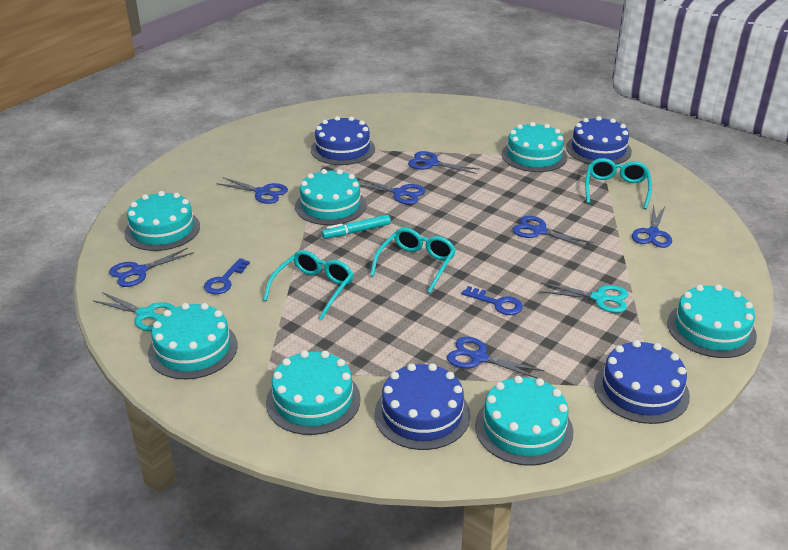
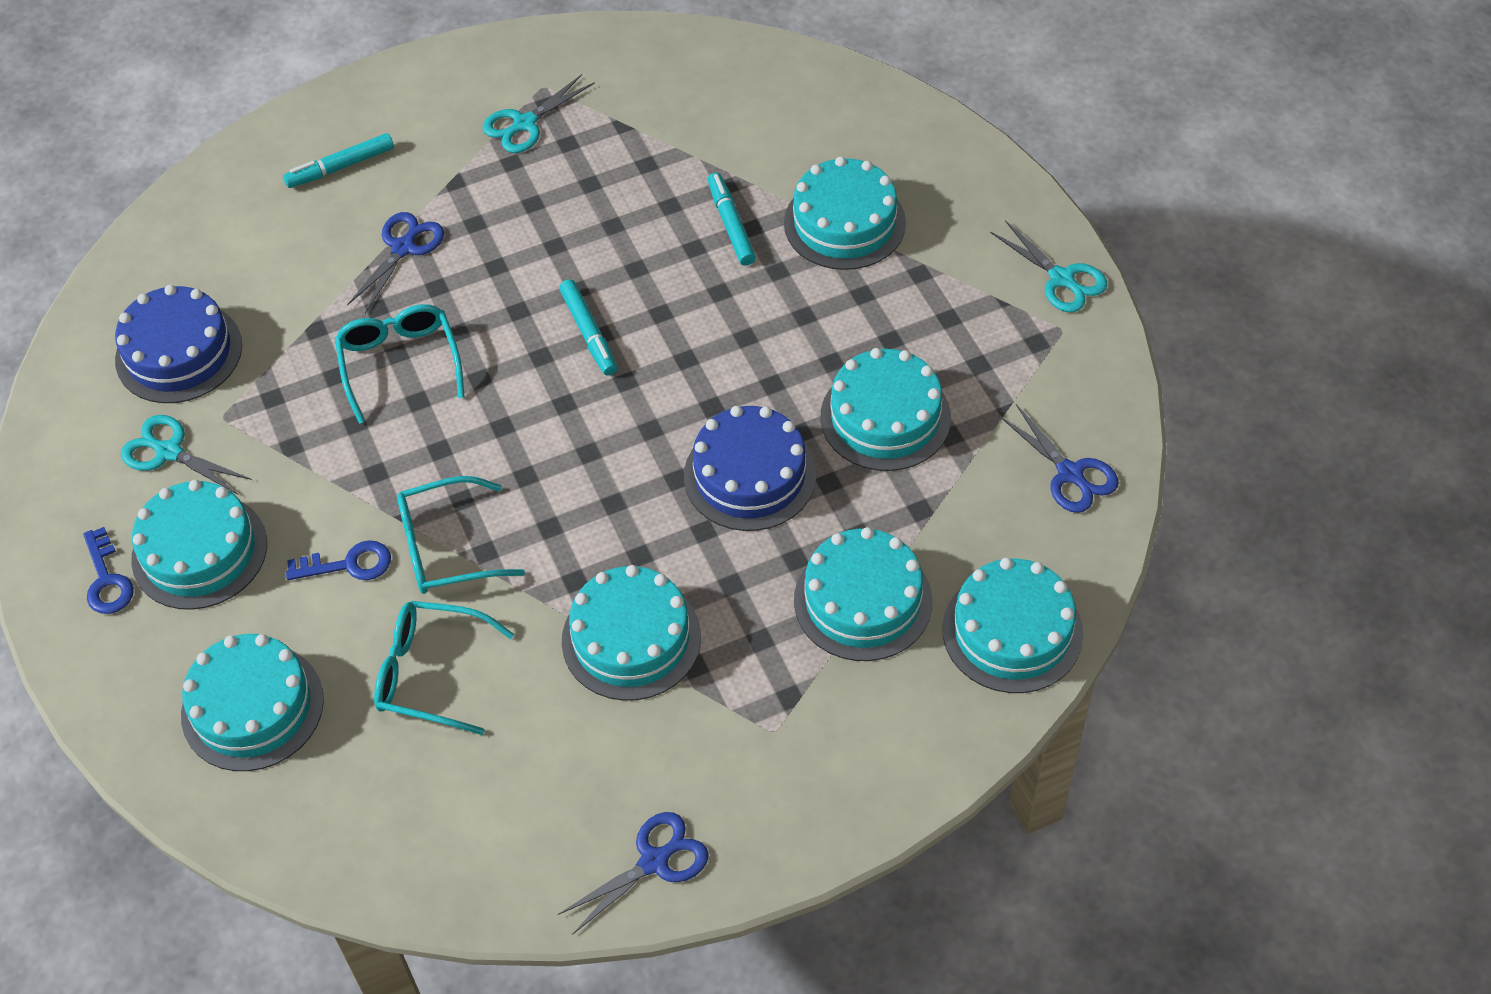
blue cake: 4 -> 2
blue scissors: 7 -> 3
turquoise marker: 1 -> 3
turquoise scissors: 2 -> 3

